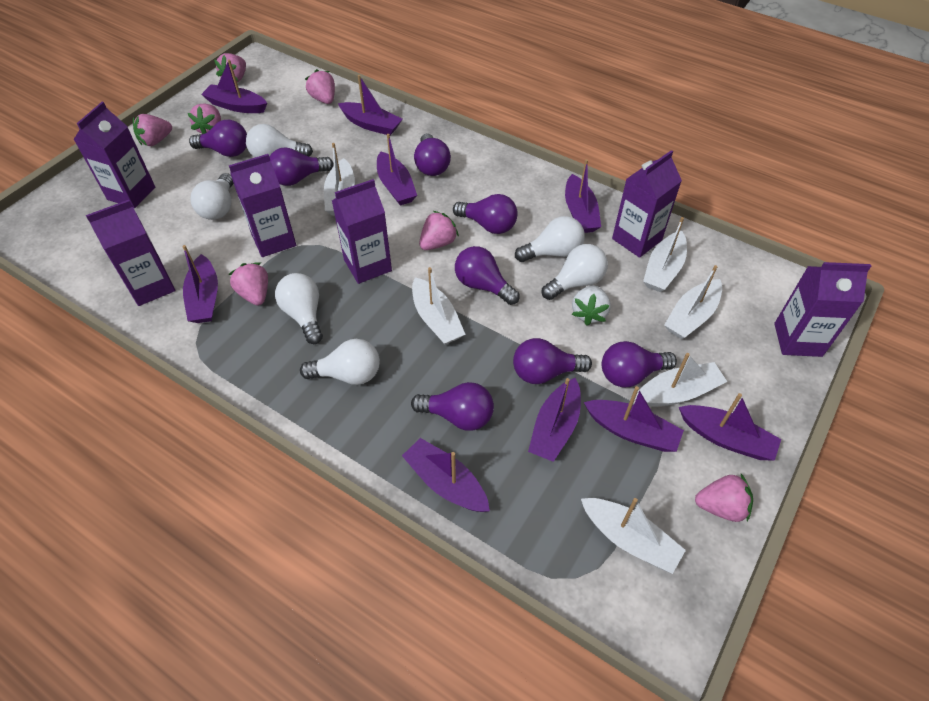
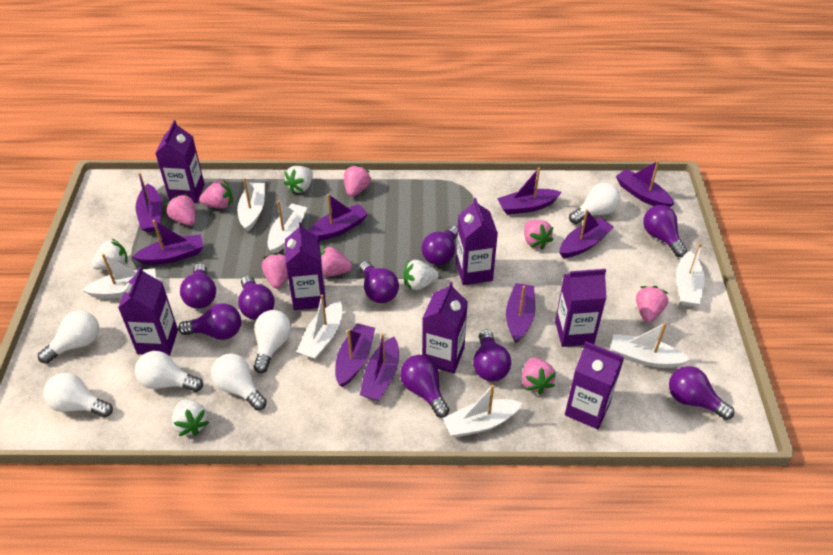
pink strawberry: 7 -> 8
purple carton: 6 -> 7
purple light bulb: 8 -> 9
white boat: 6 -> 7
white strawberry: 1 -> 4

